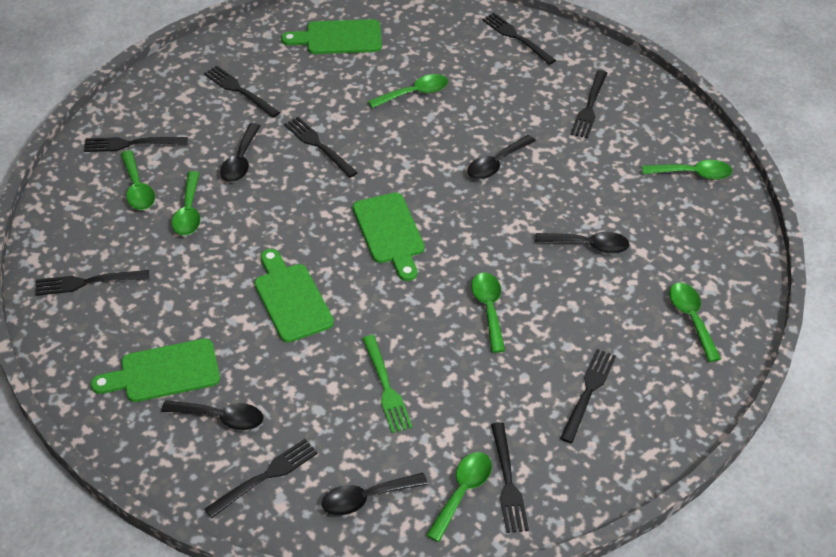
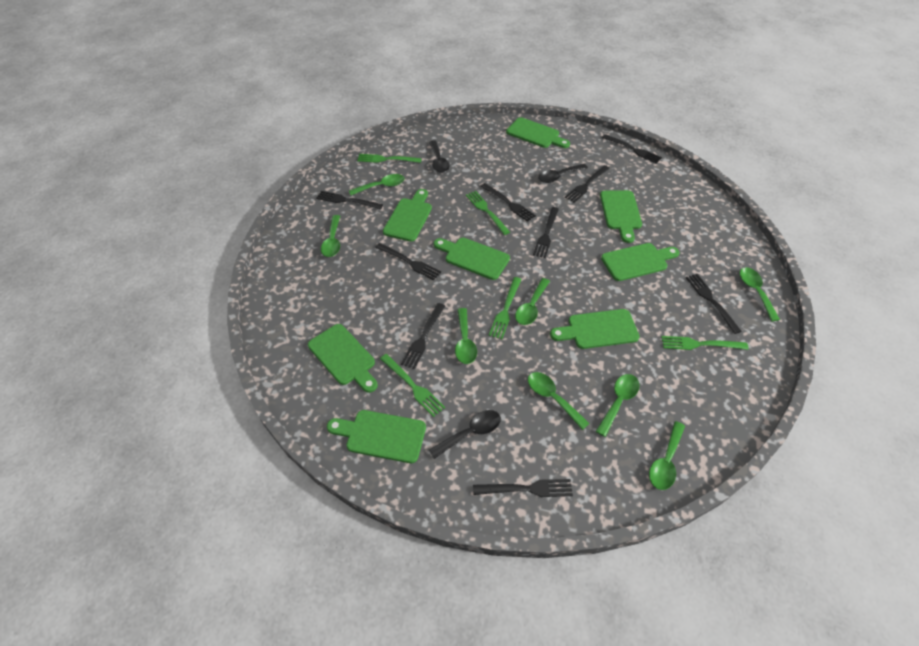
black spoon: 5 -> 3
green cutting board: 4 -> 8
green fork: 1 -> 5
green spoon: 7 -> 8

